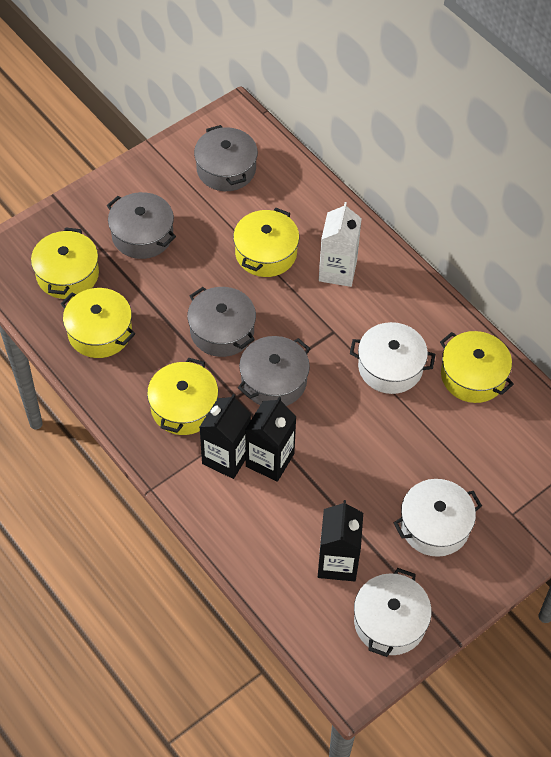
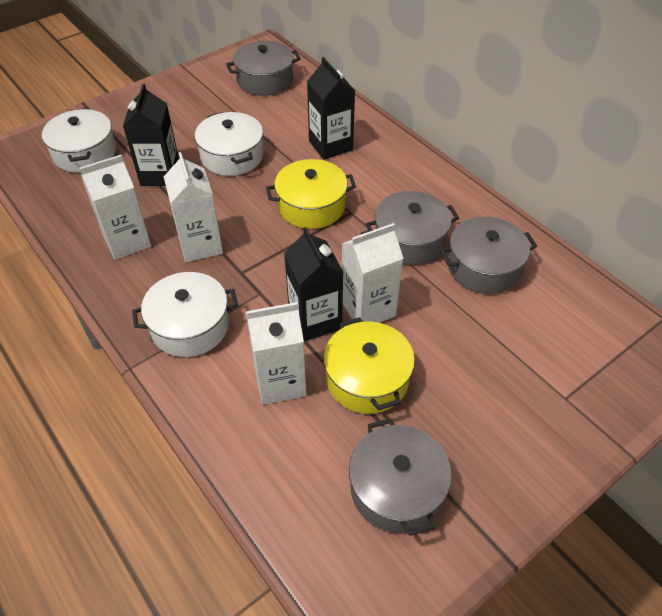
white carton: 1 -> 4
yellow pot: 5 -> 2

